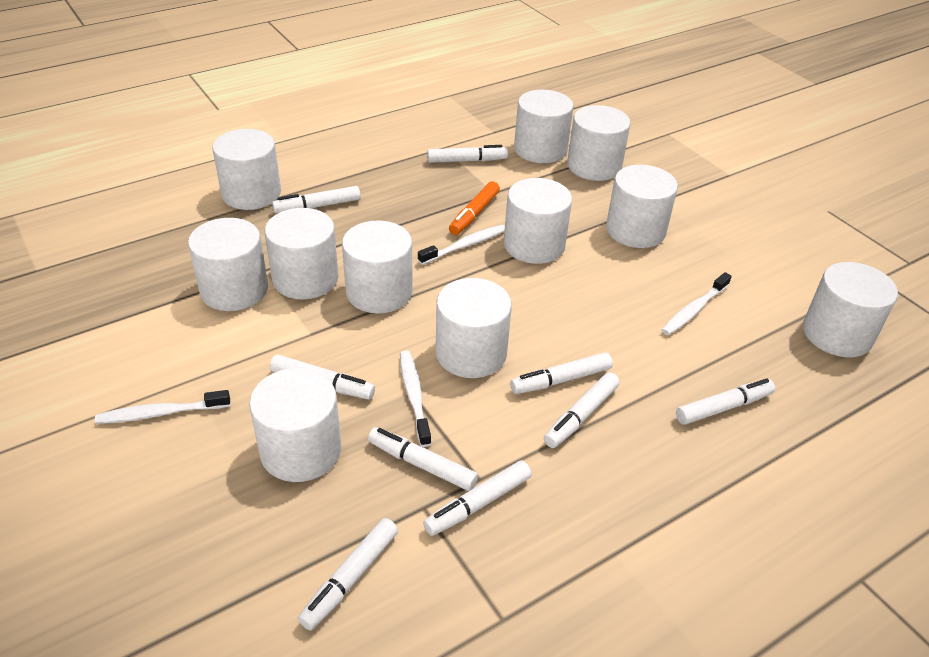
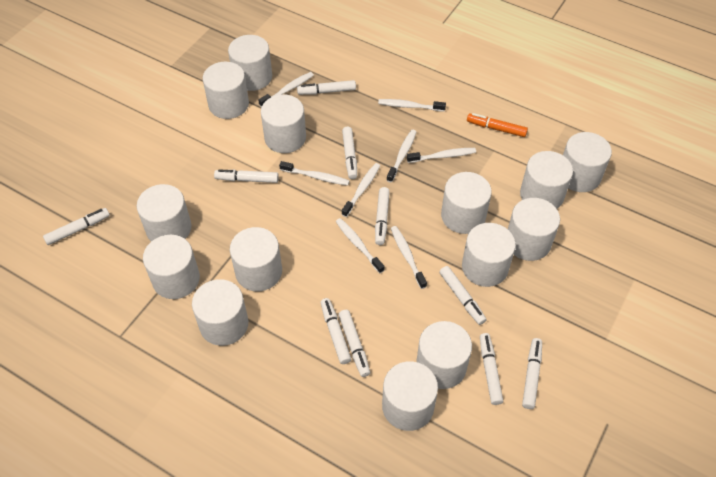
white cylinder: 11 -> 14
white marker: 9 -> 10
white toothbrush: 4 -> 8

